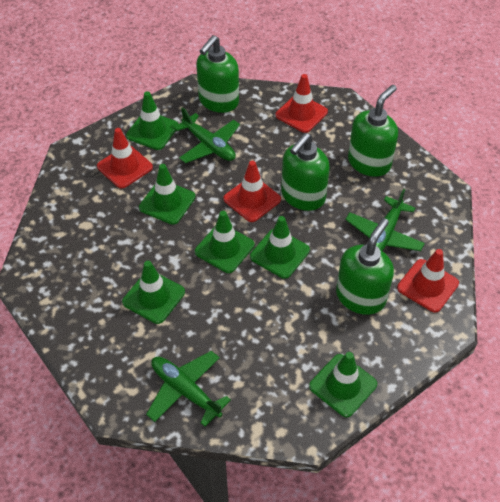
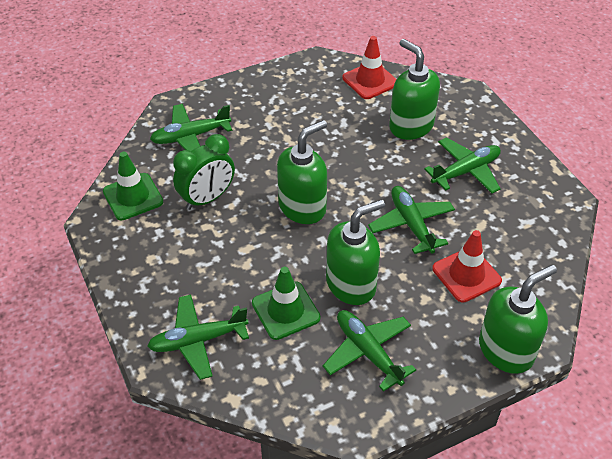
green clock: 0 -> 1
green plane: 3 -> 5
green traffic cone: 6 -> 2
red traffic cone: 4 -> 2

